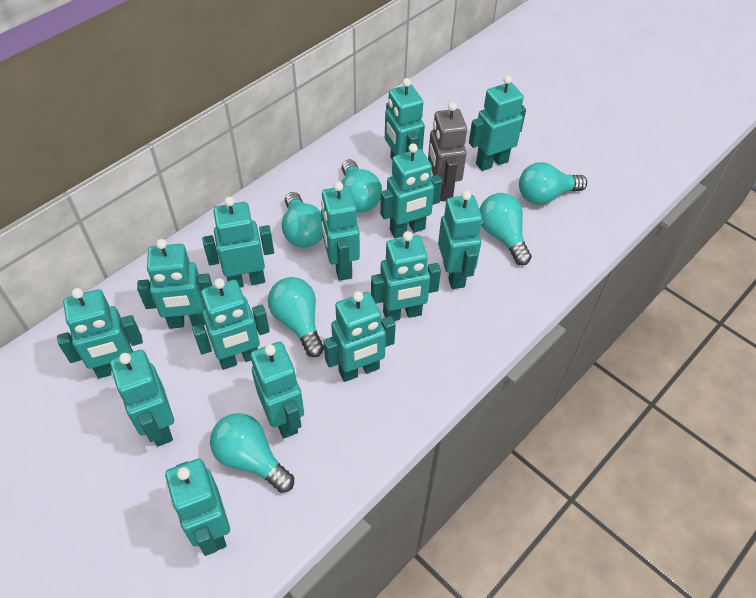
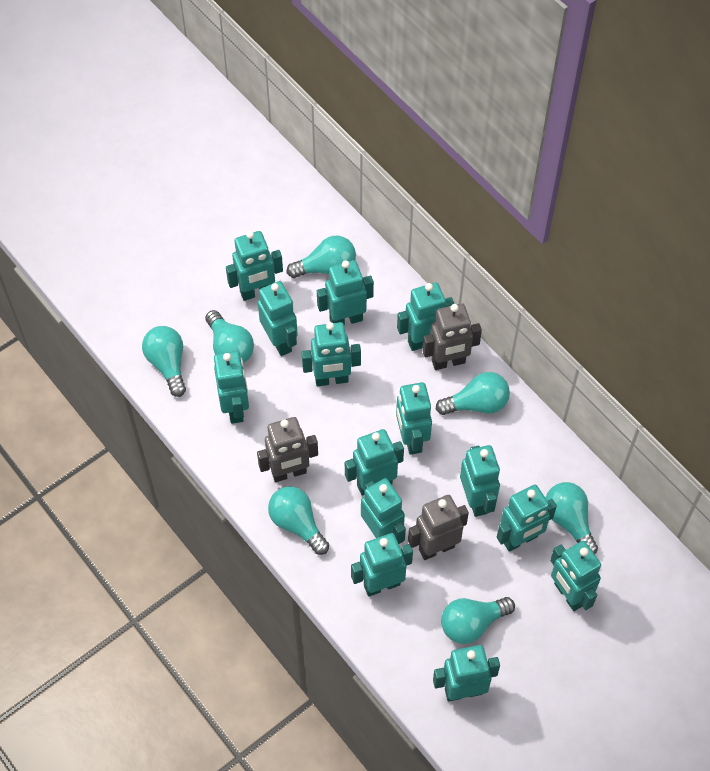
grey robot: 1 -> 3
turquoise light bulb: 6 -> 7

